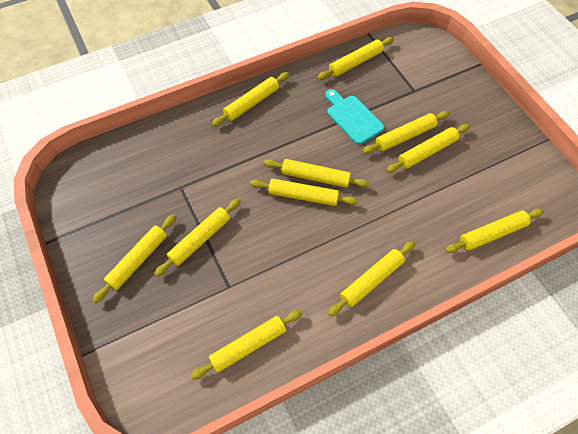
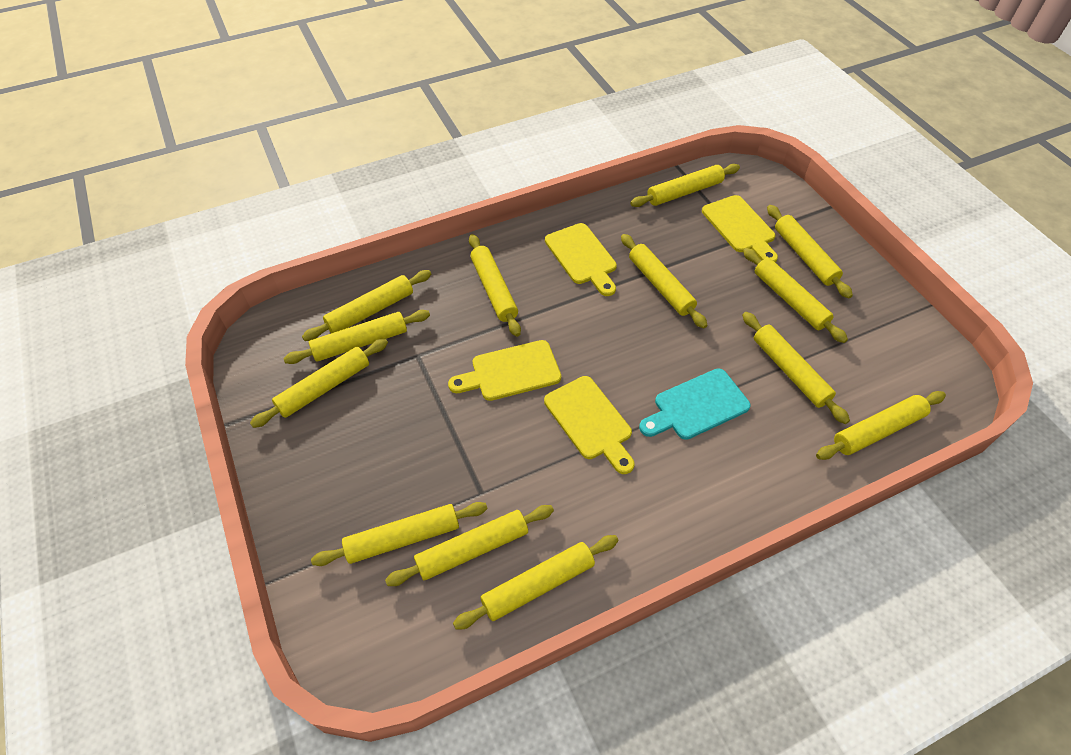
yellow cutting board: 0 -> 4
yellow rolling pin: 11 -> 13

